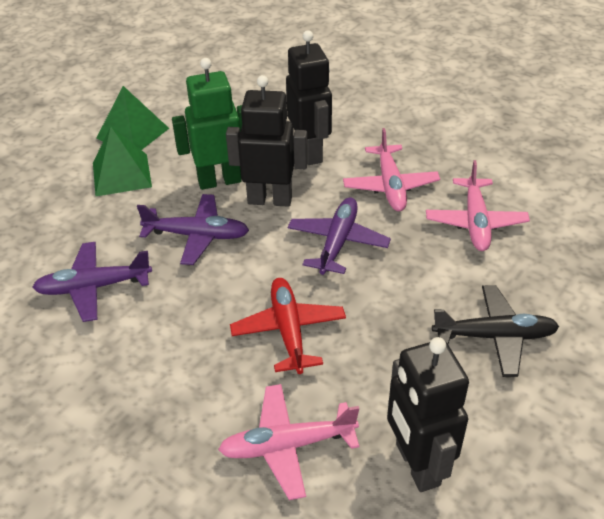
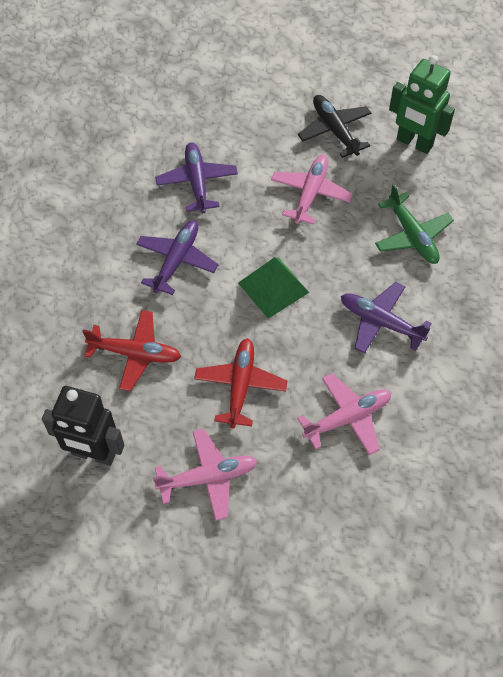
black robot: 3 -> 1
green plane: 0 -> 1
green pyramid: 2 -> 1
red plane: 1 -> 2

